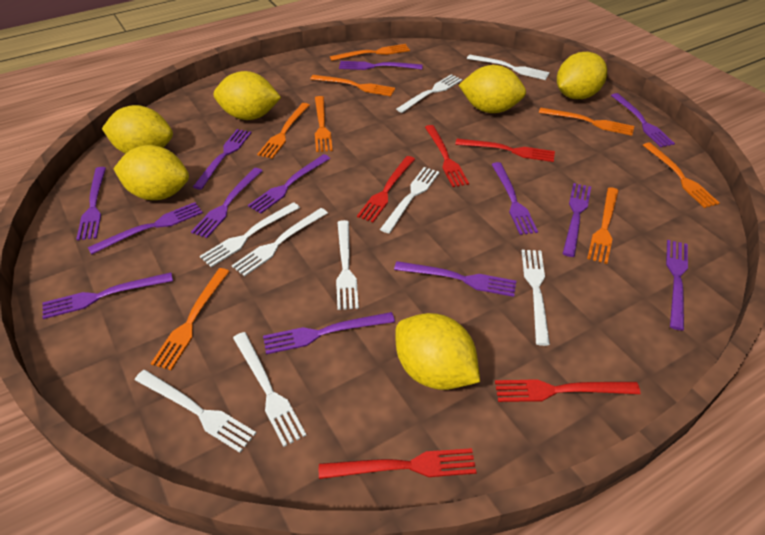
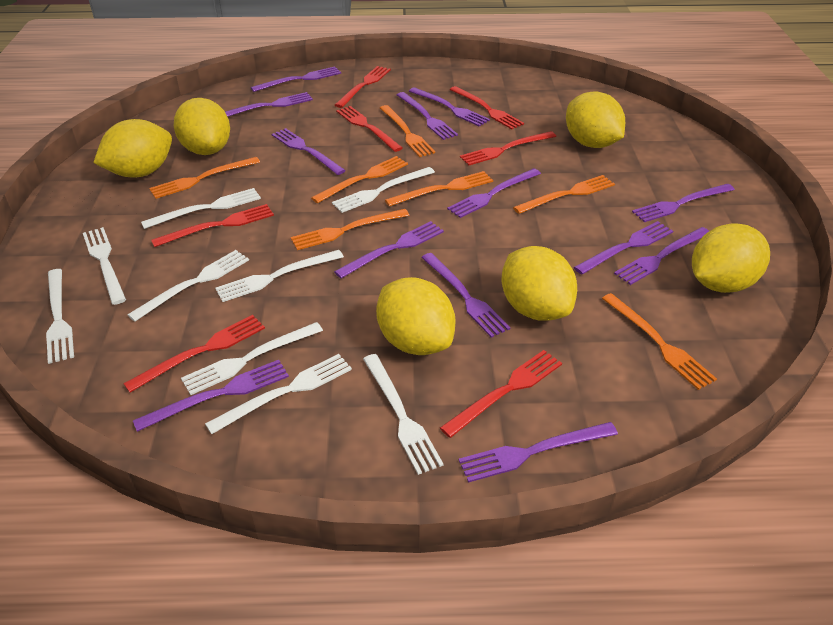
orange fork: 8 -> 7
red fork: 5 -> 7

